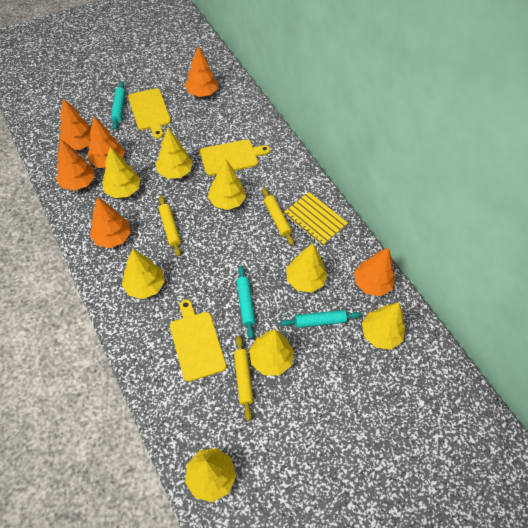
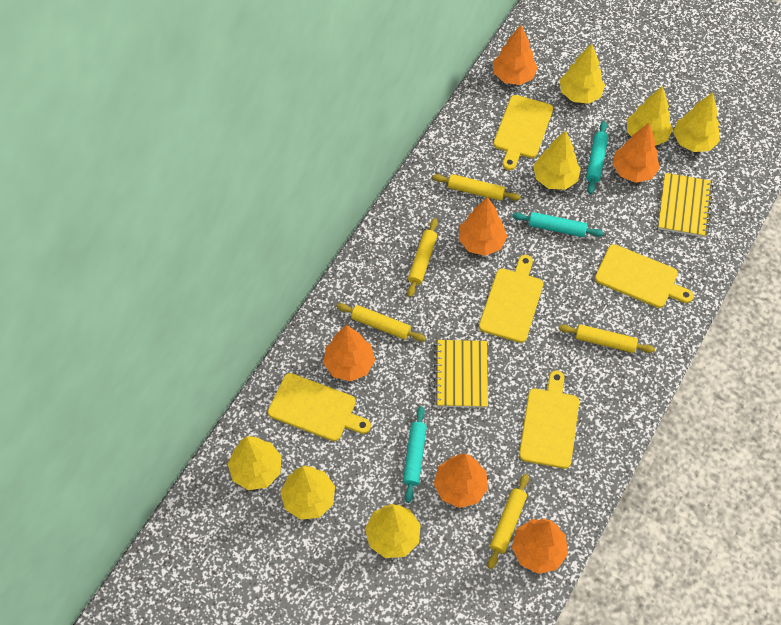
yellow cutting board: 3 -> 5
yellow notebook: 1 -> 2
yellow rolling pin: 3 -> 5
yellow tree: 8 -> 7

